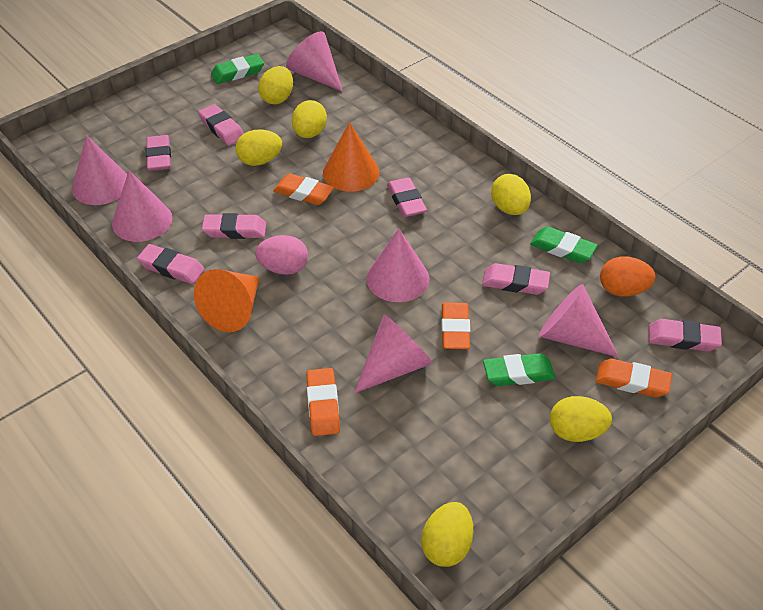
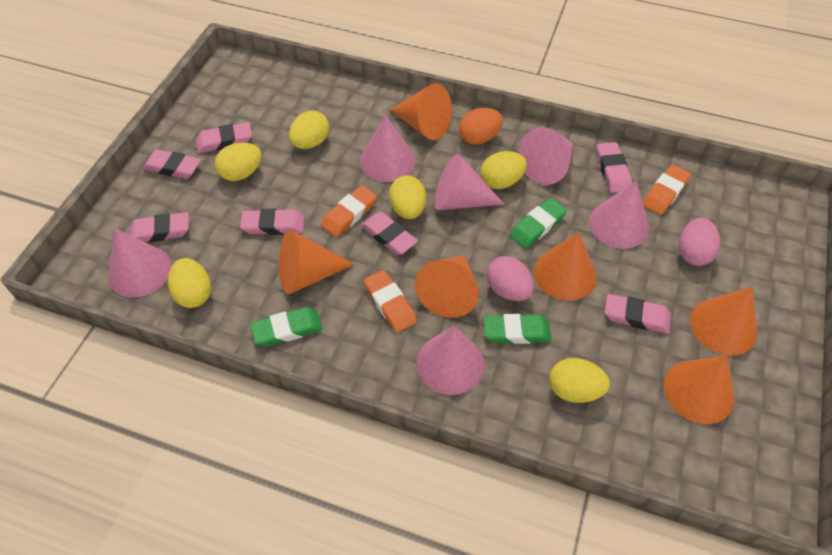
orange cone: 2 -> 6
orange eraser: 4 -> 3
pink egg: 1 -> 2

